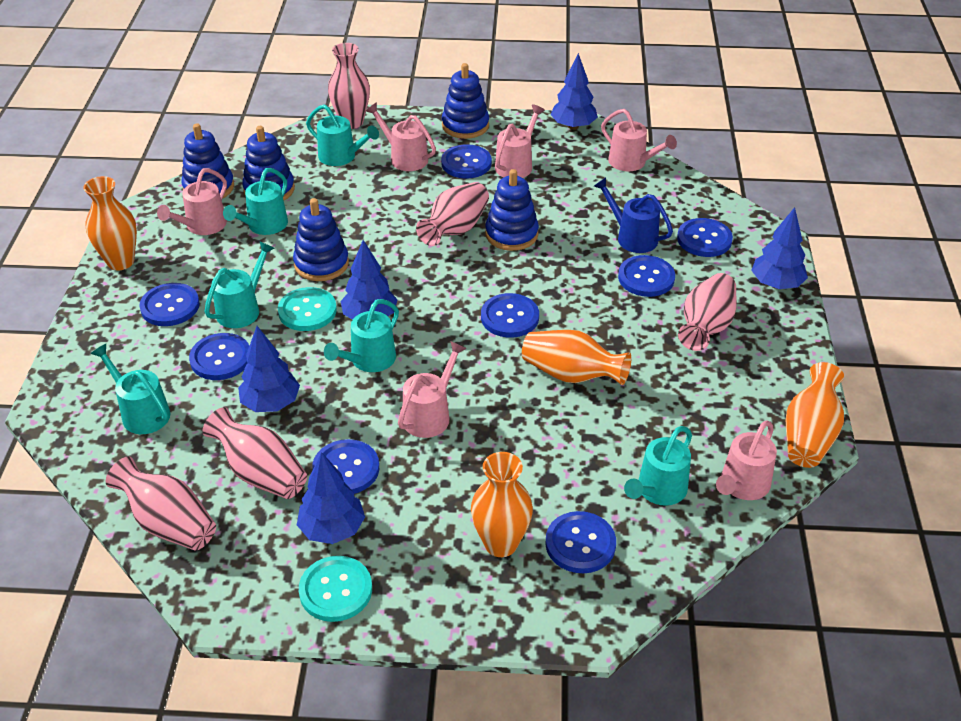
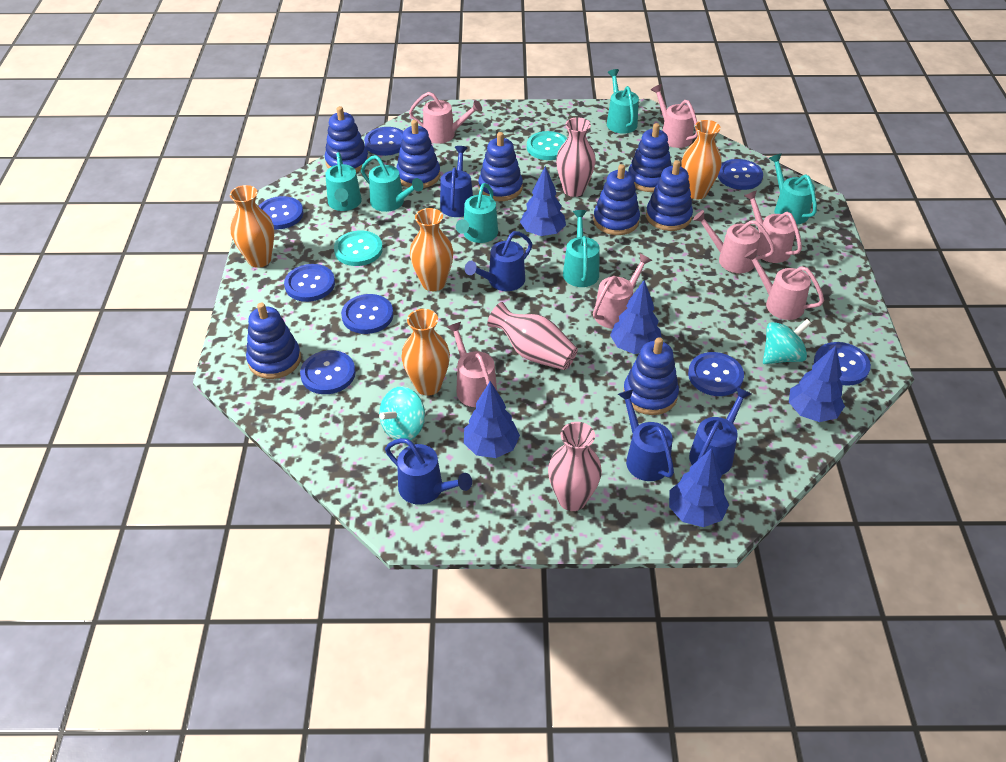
blue stacking toy: 5 -> 8
blue watering can: 1 -> 5
pink vase: 5 -> 3
pink watering can: 6 -> 7
turquoise spinning top: 0 -> 2

